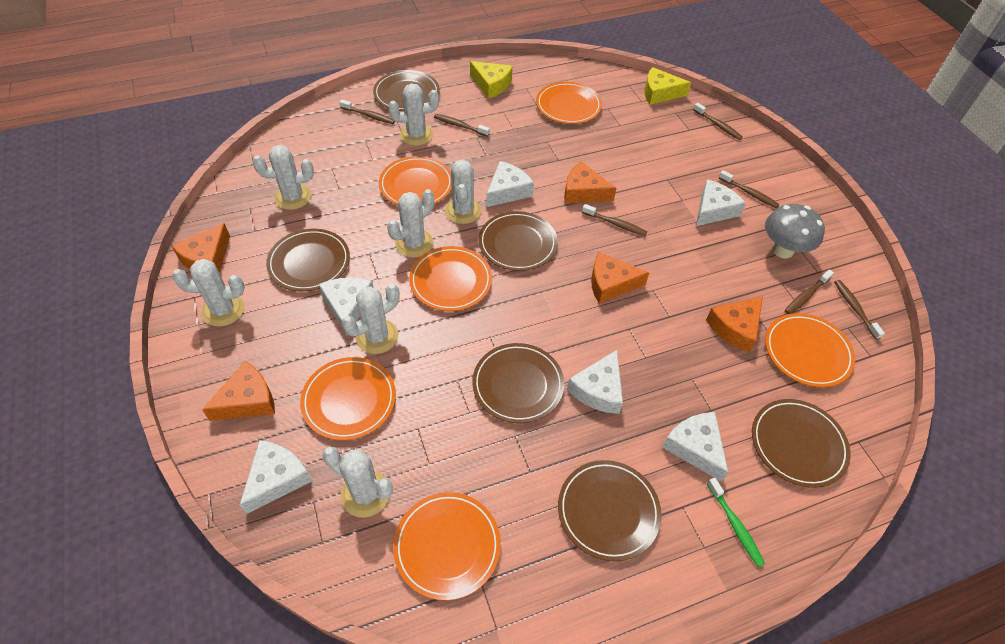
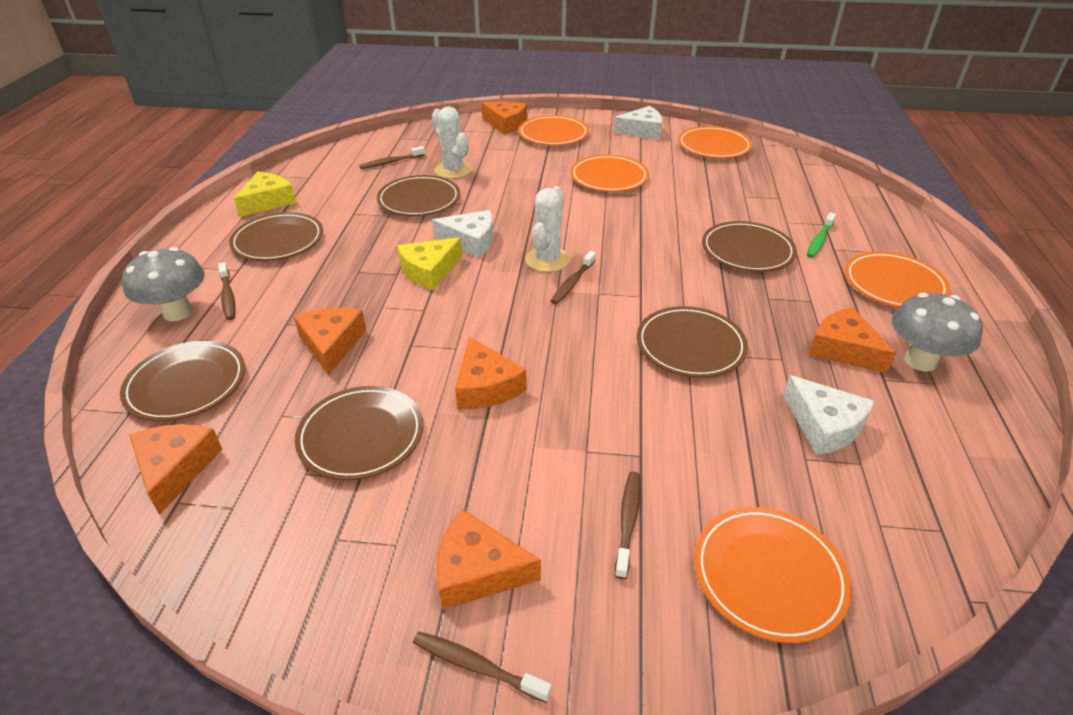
brown toothbrush: 7 -> 5
grey mushroom: 1 -> 2
orange cheese: 5 -> 6
orange plate: 6 -> 5
white cactus: 7 -> 2
white cheese: 6 -> 3

